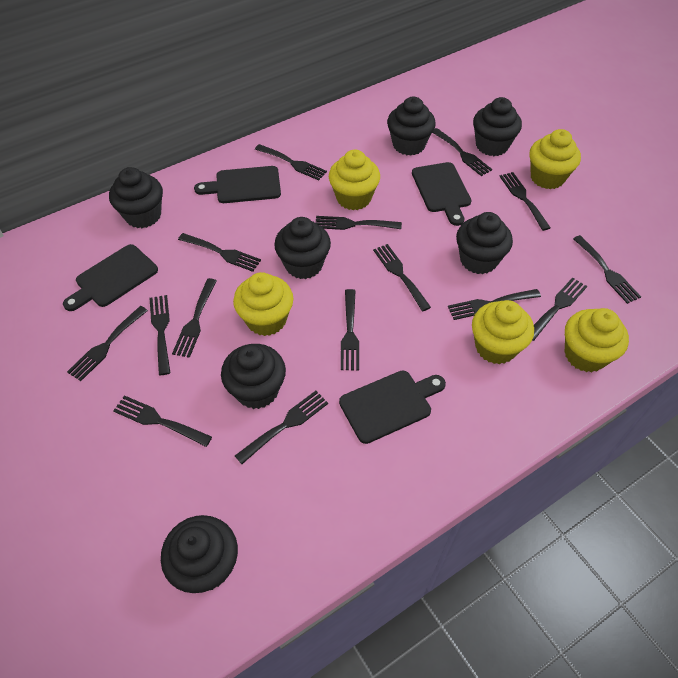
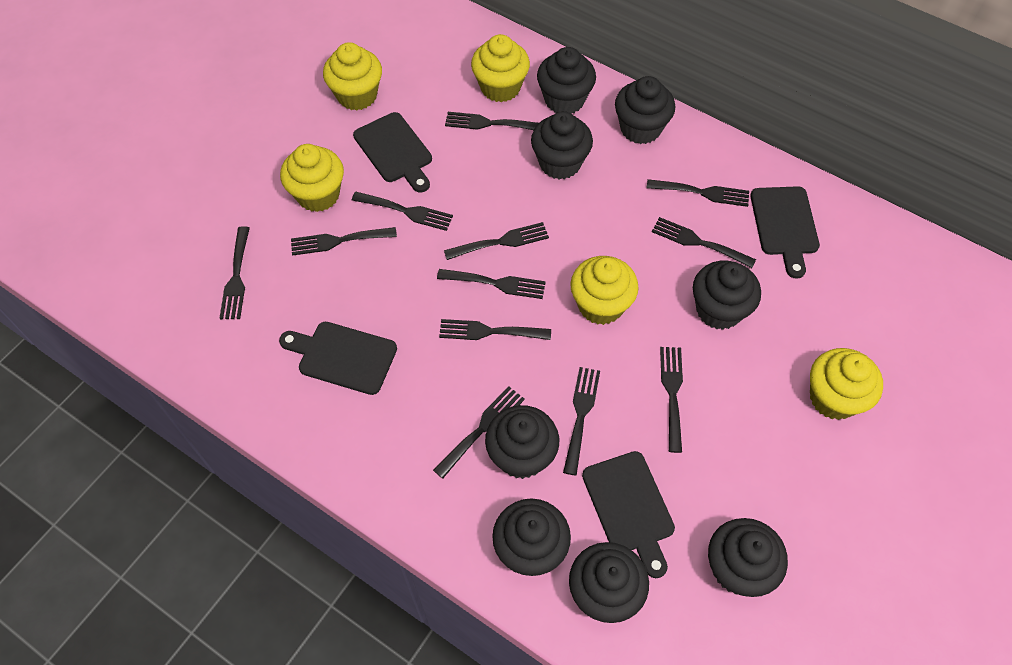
black cupcake: 7 -> 8
black fork: 15 -> 12

